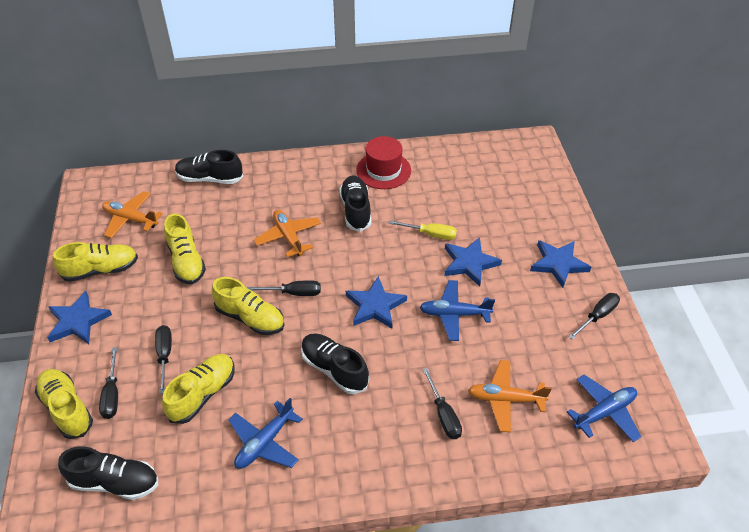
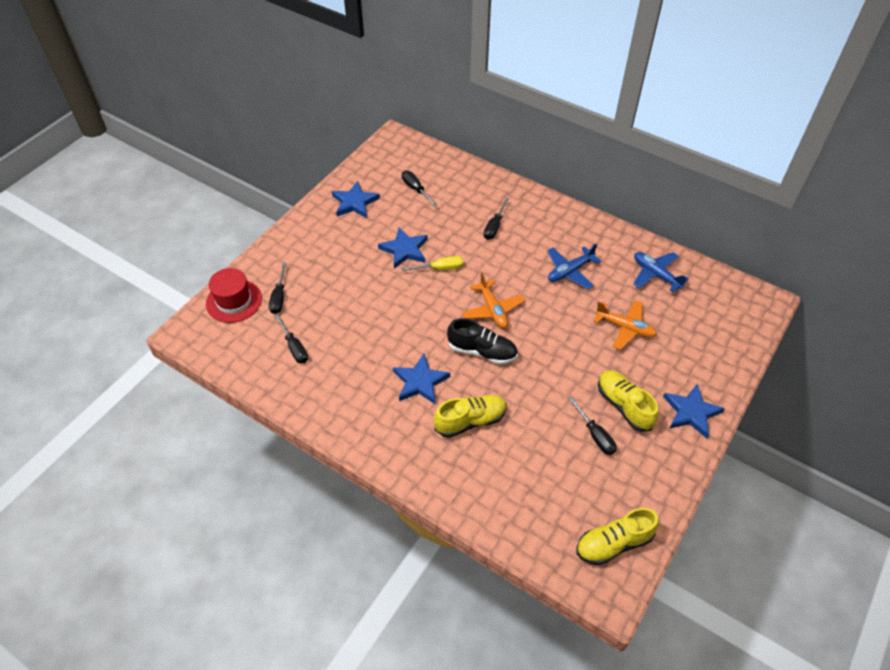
black shoe: 4 -> 1
blue plane: 3 -> 2
orange plane: 3 -> 2
yellow shoe: 5 -> 3

